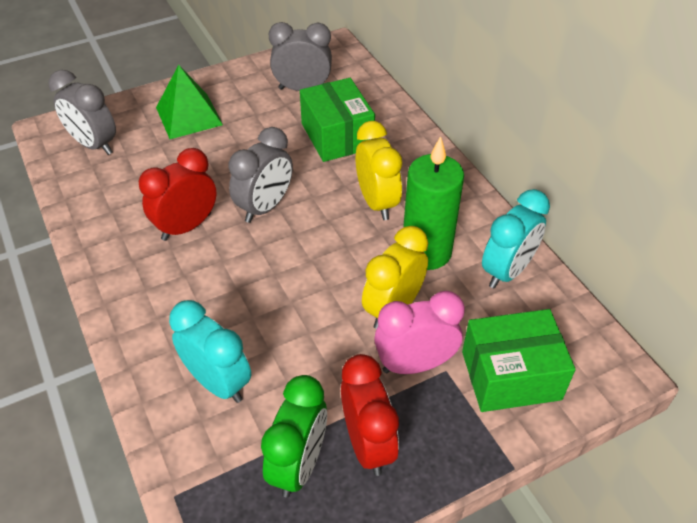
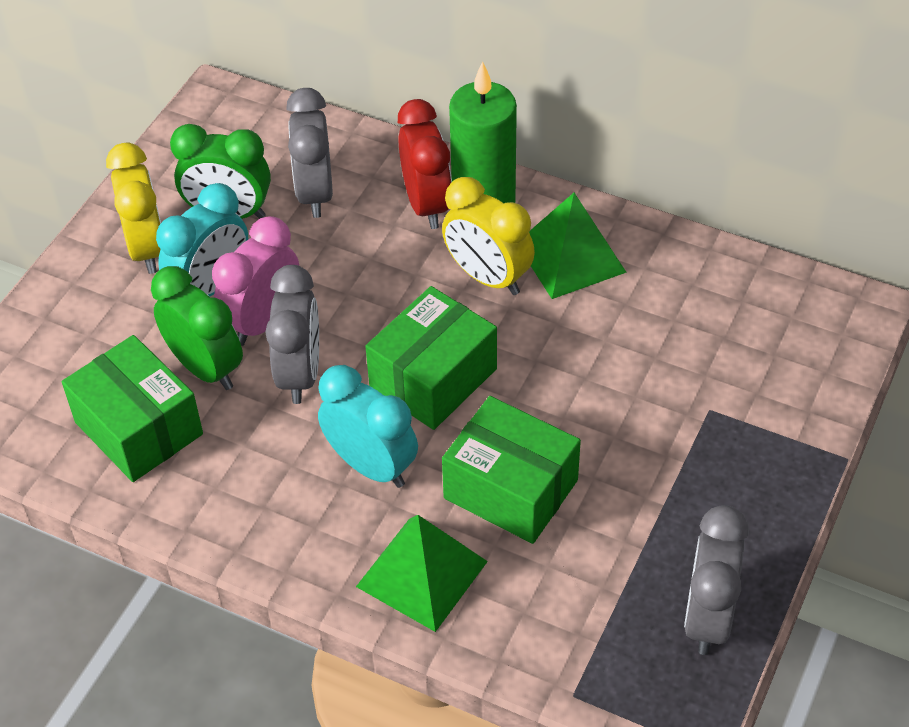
green box: 2 -> 3
green clock: 1 -> 2
green pyramid: 1 -> 2
red clock: 2 -> 1

